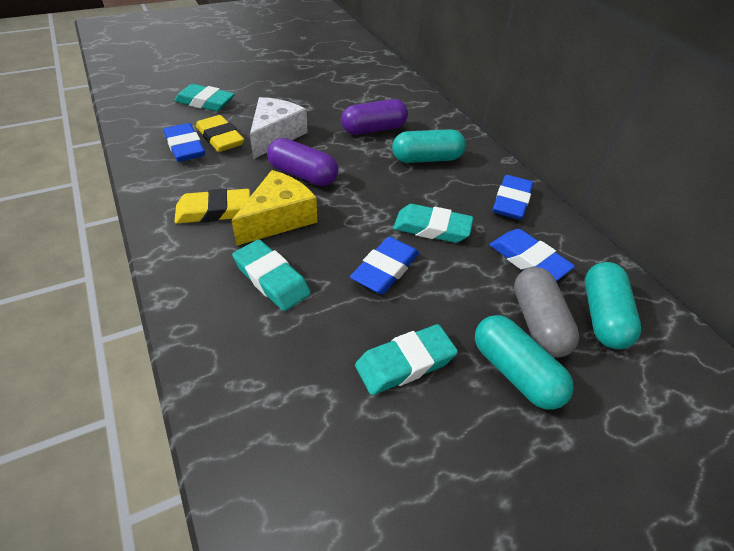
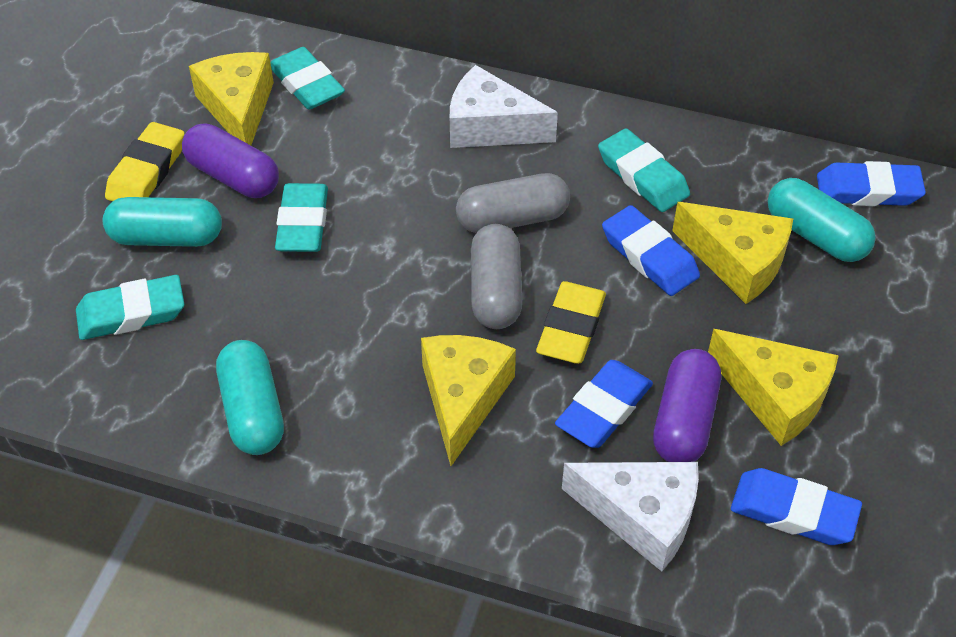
grey capsule: 1 -> 2
white cheese: 1 -> 2
yellow cheese: 1 -> 4

